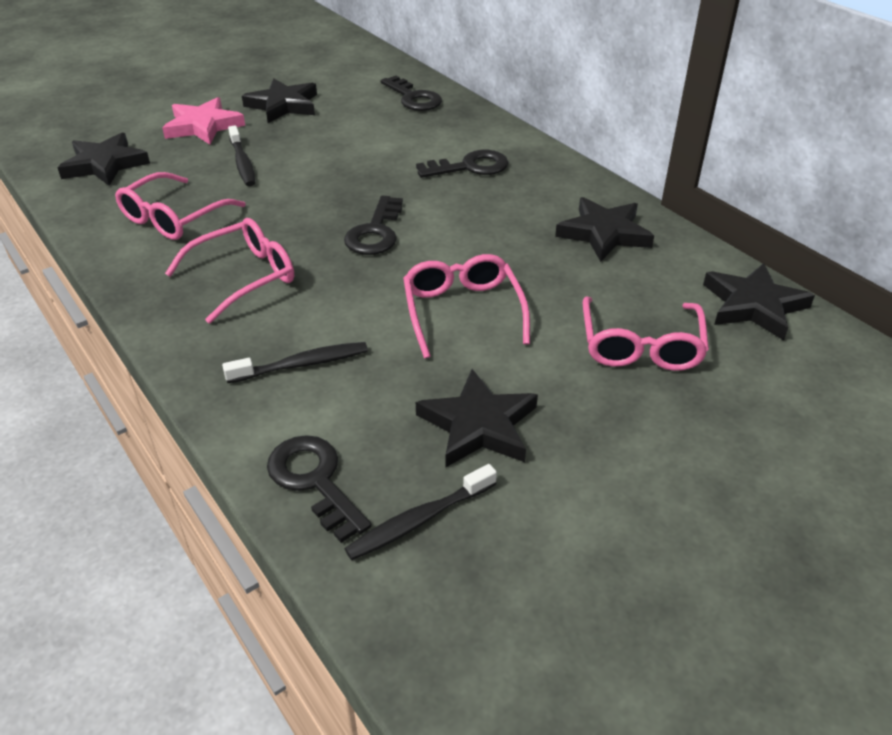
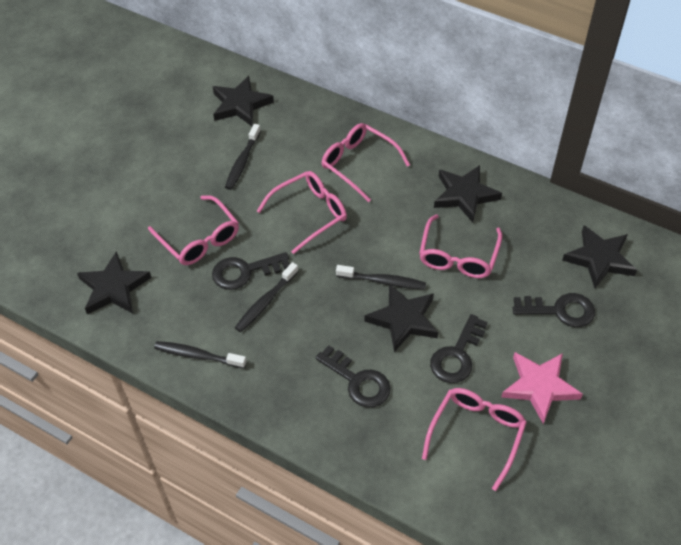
black toothbrush: 3 -> 4
pink glasses: 4 -> 5

